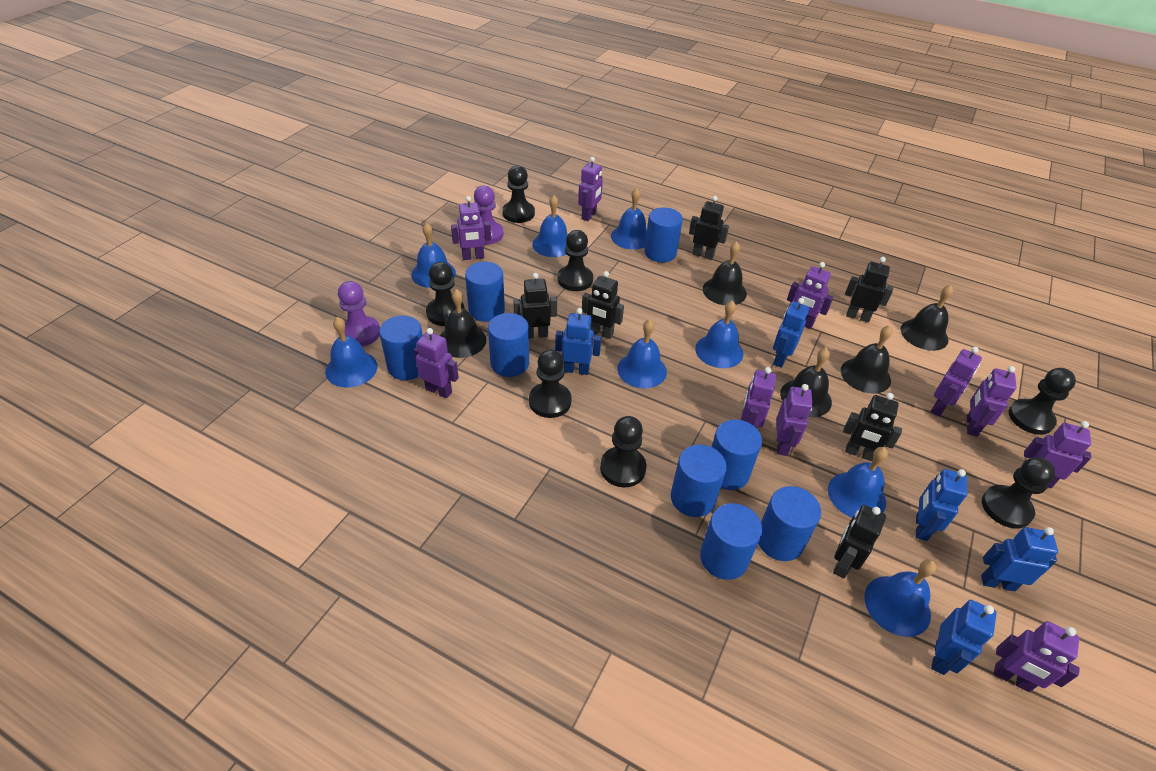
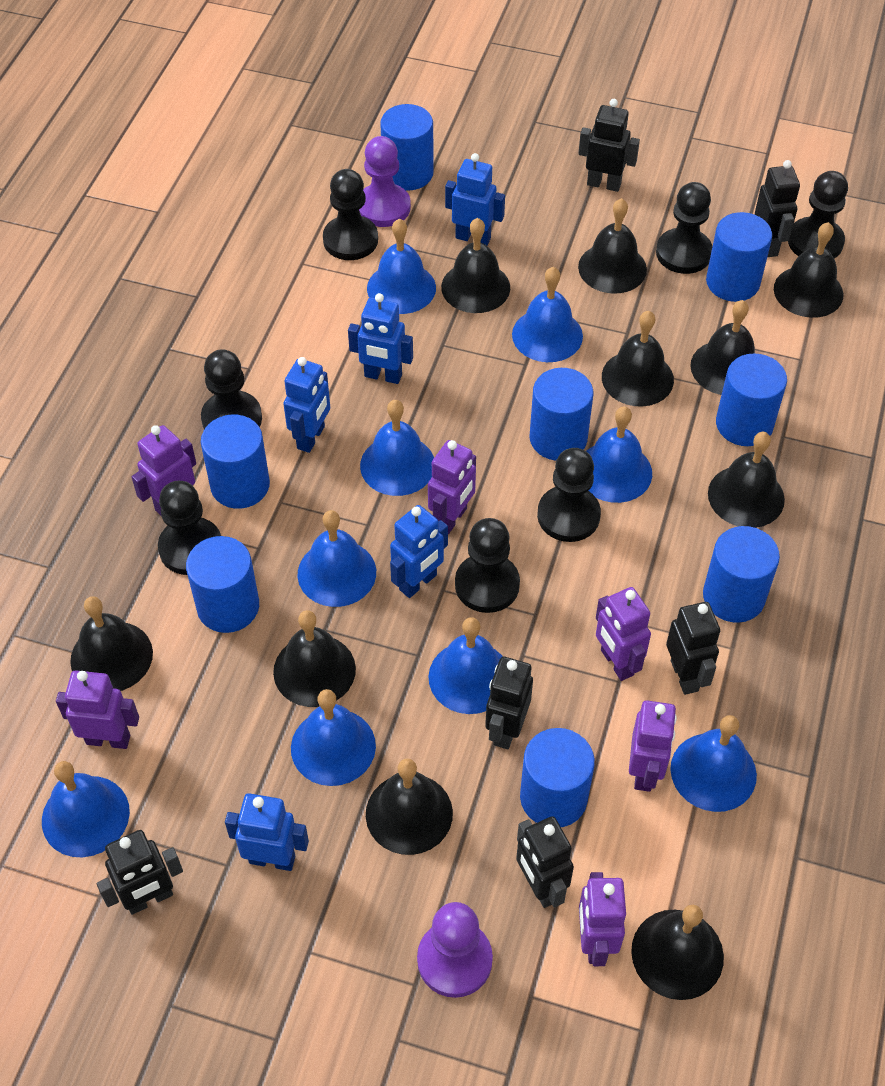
black bell: 5 -> 10
blue bell: 8 -> 9
purple robot: 10 -> 6

